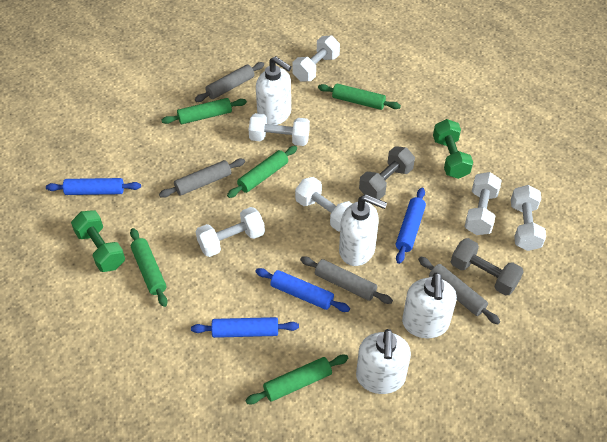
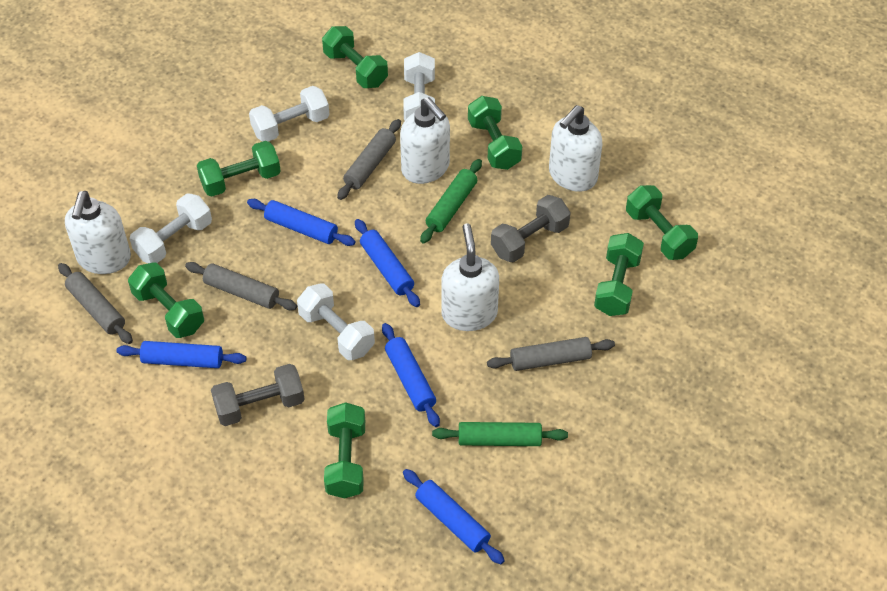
blue rolling pin: 4 -> 5
green dumbbell: 2 -> 7
green rolling pin: 5 -> 2
white dumbbell: 6 -> 4

